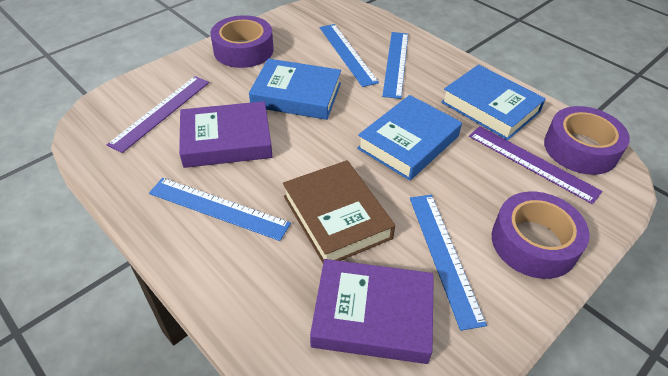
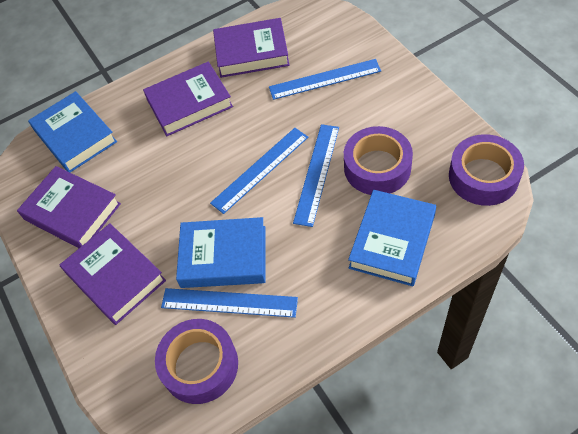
brown book: 1 -> 0
purple book: 2 -> 4
purple ruler: 2 -> 0

